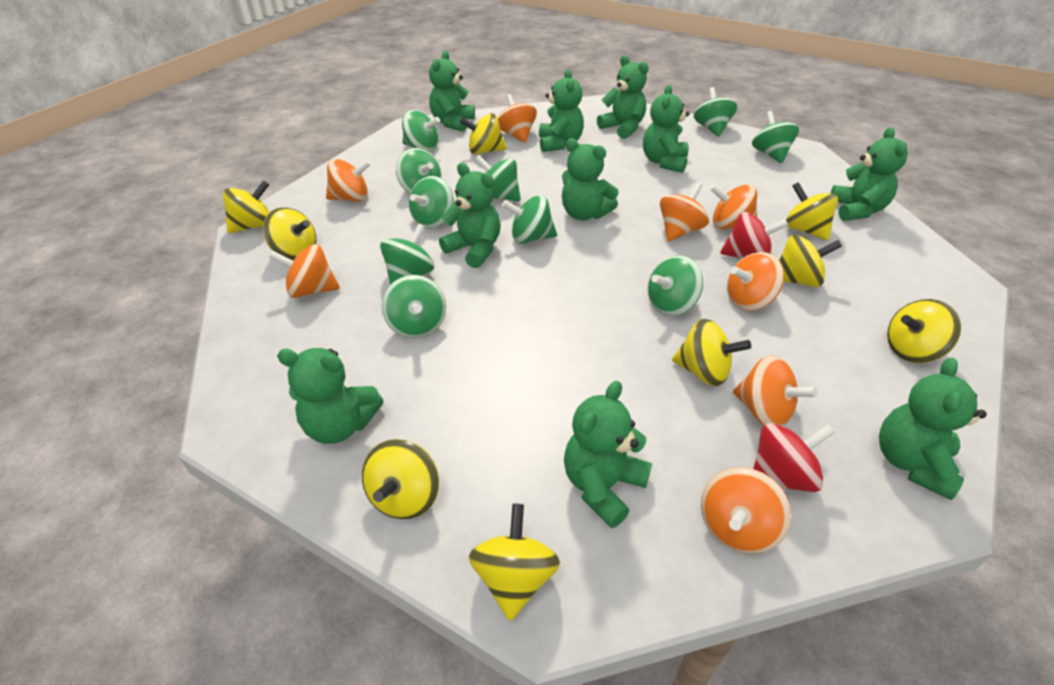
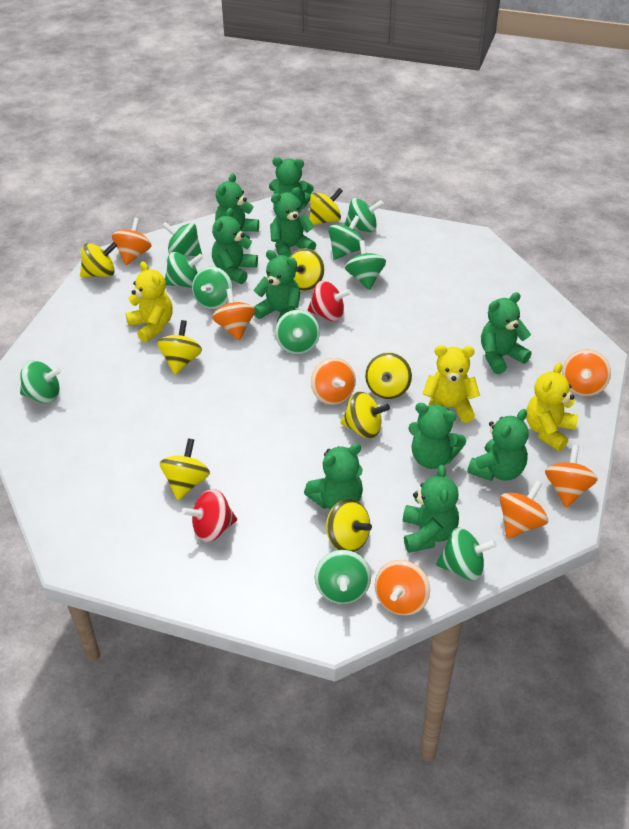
orange spinning top: 8 -> 7
yellow spinning top: 9 -> 8
yellow teddy bear: 0 -> 3

